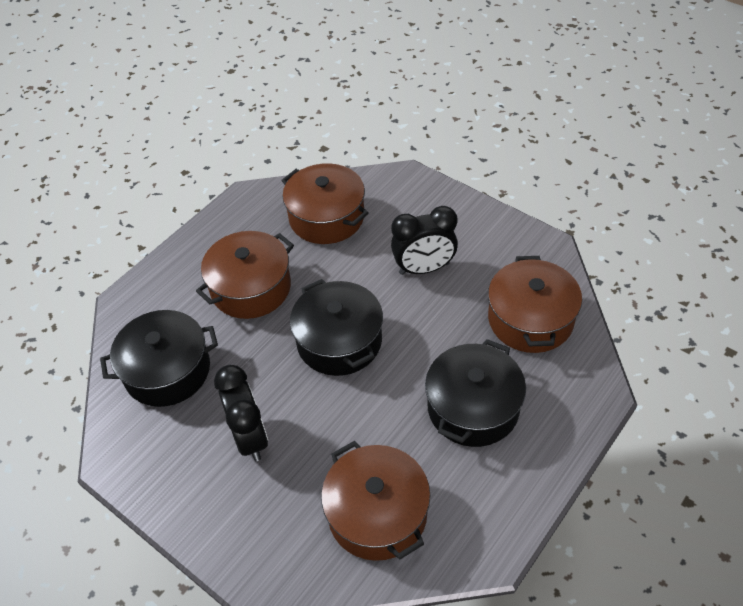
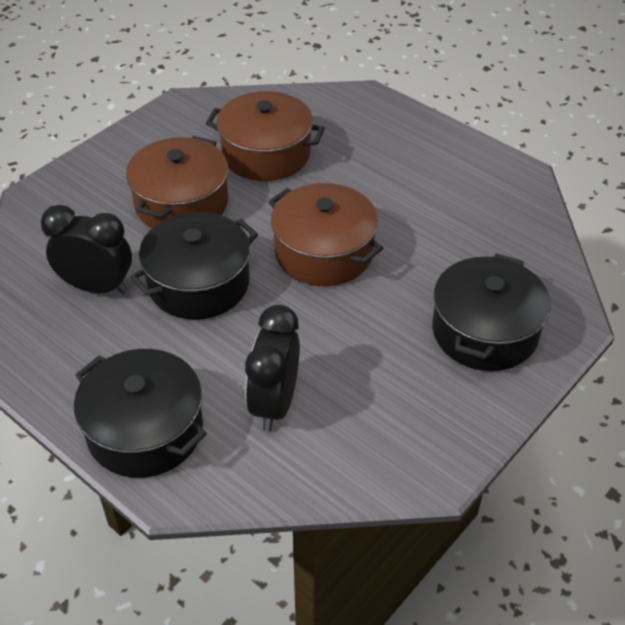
brown pot: 4 -> 3

